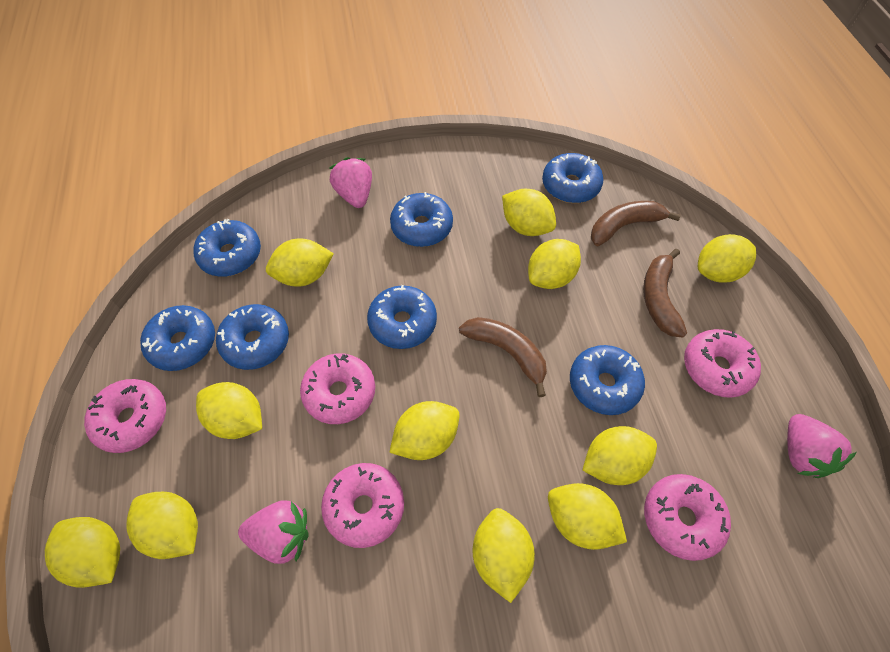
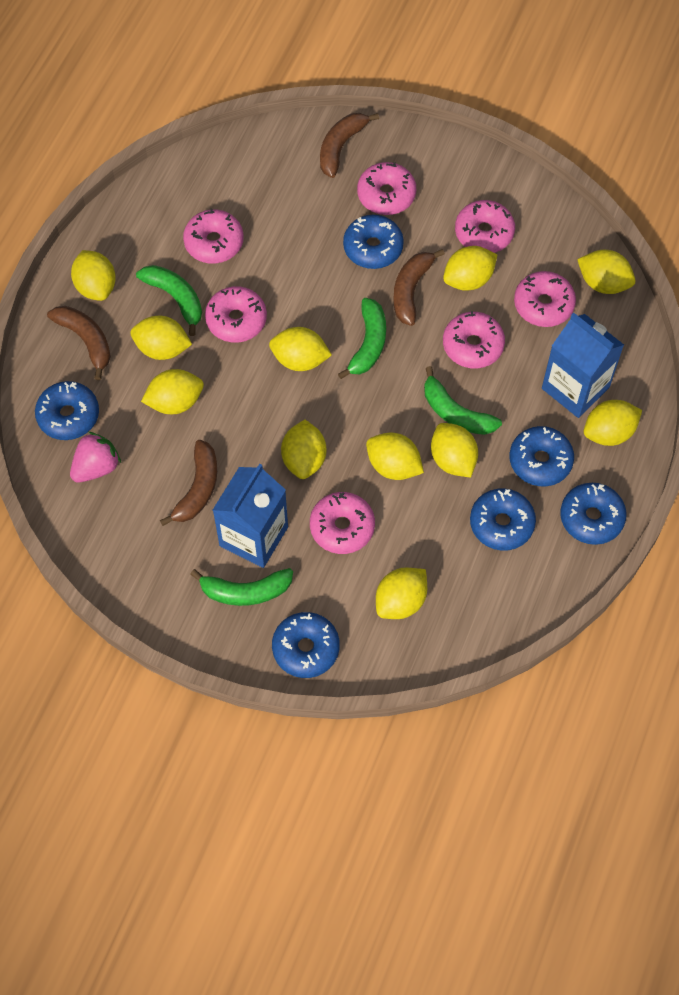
blue carton: 0 -> 2
blue donut: 7 -> 6
brown banana: 3 -> 4
green banana: 0 -> 4
pink donut: 5 -> 7
pink strawberry: 3 -> 1

